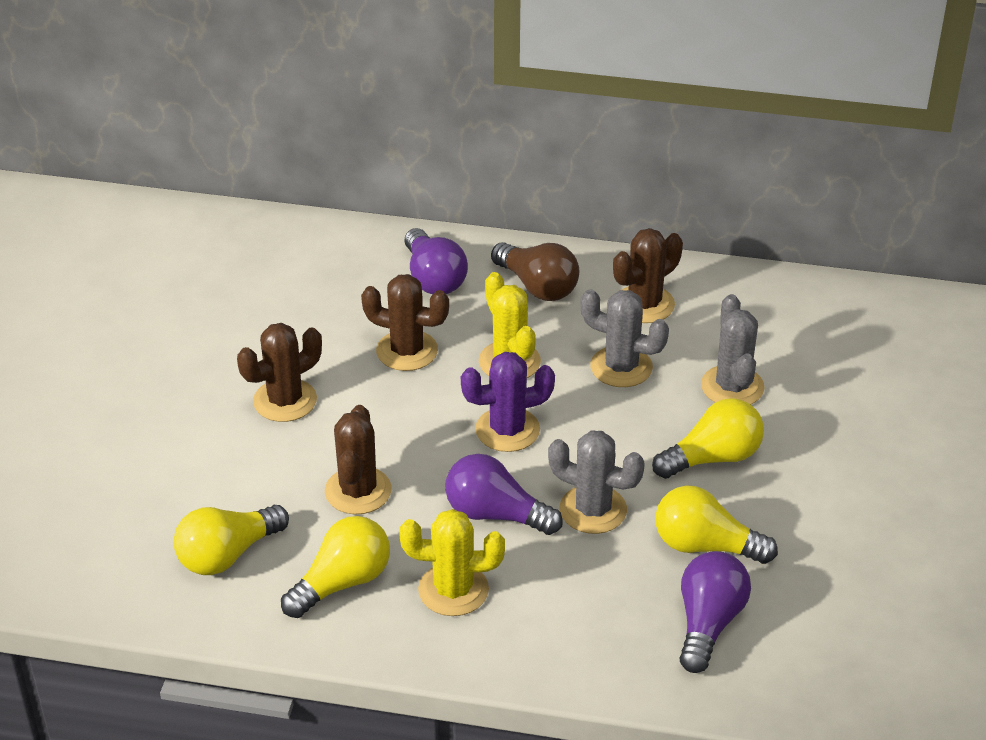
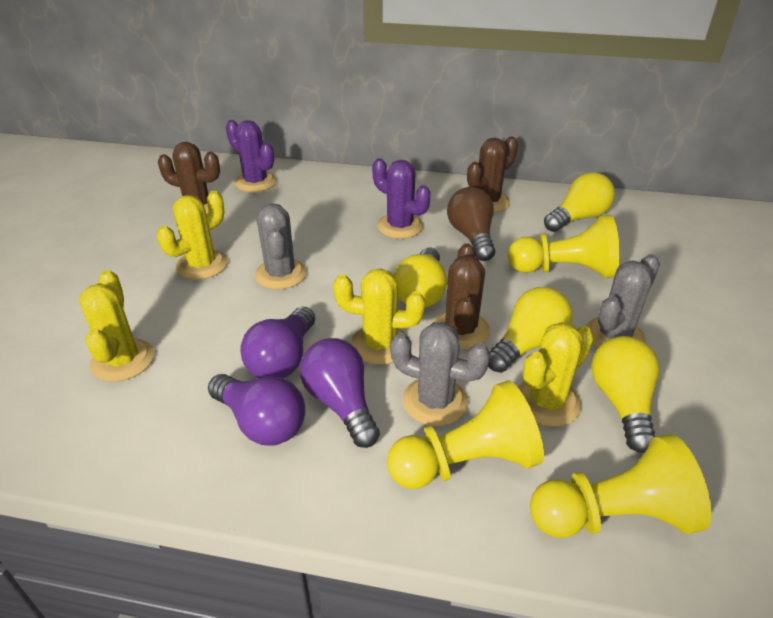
brown cactus: 4 -> 3
purple cactus: 1 -> 2
yellow cactus: 2 -> 4
yellow pawn: 0 -> 3

